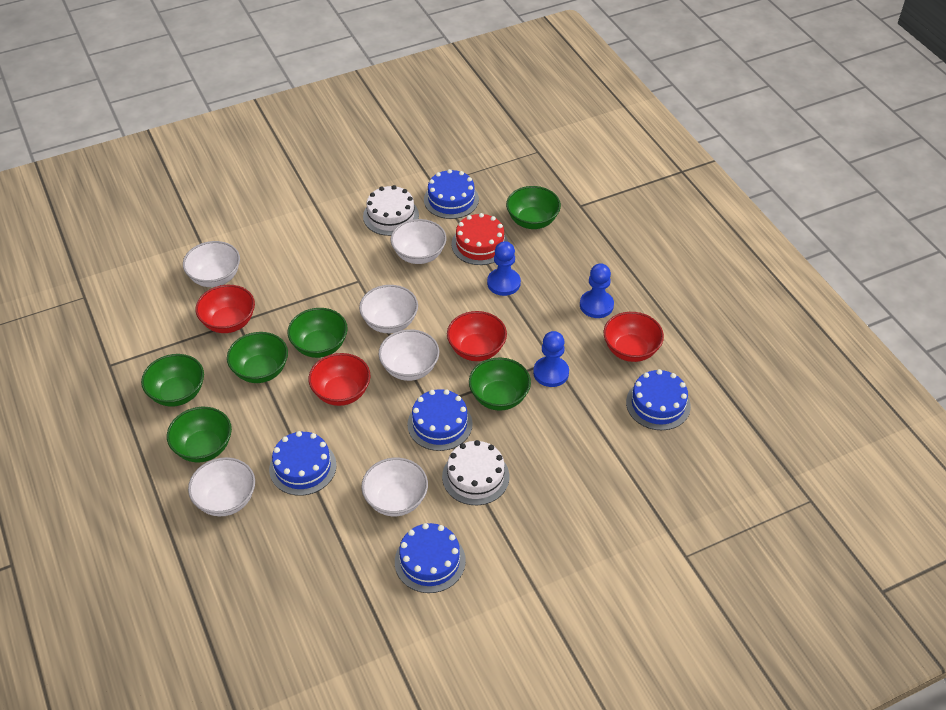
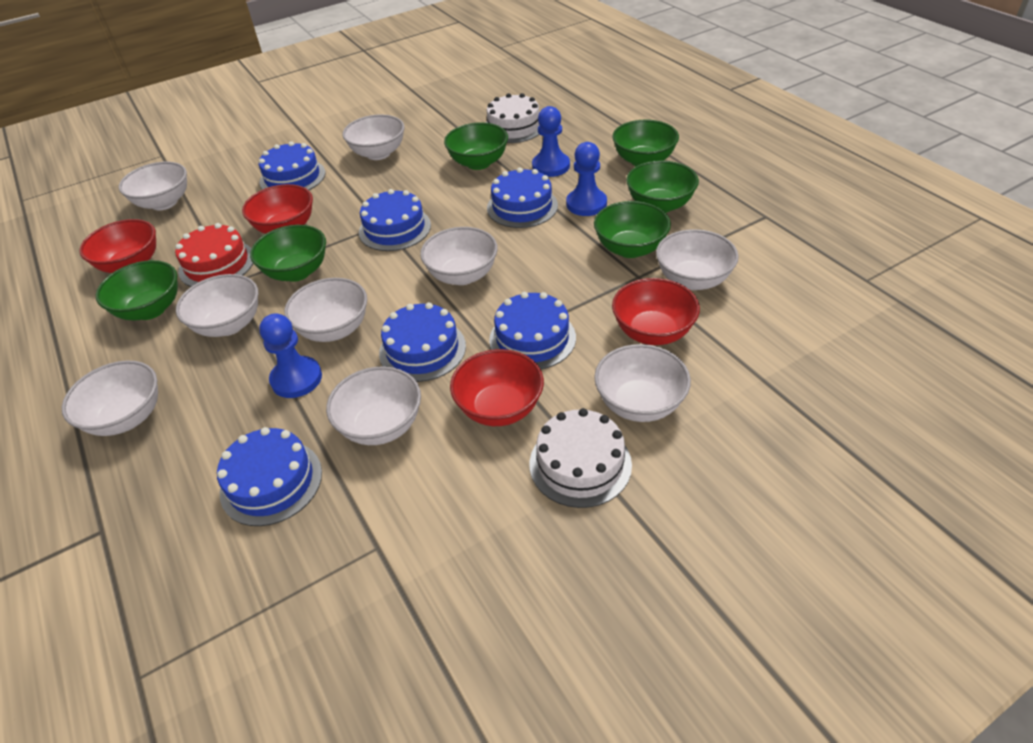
blue cake: 5 -> 6
white bowl: 6 -> 9

